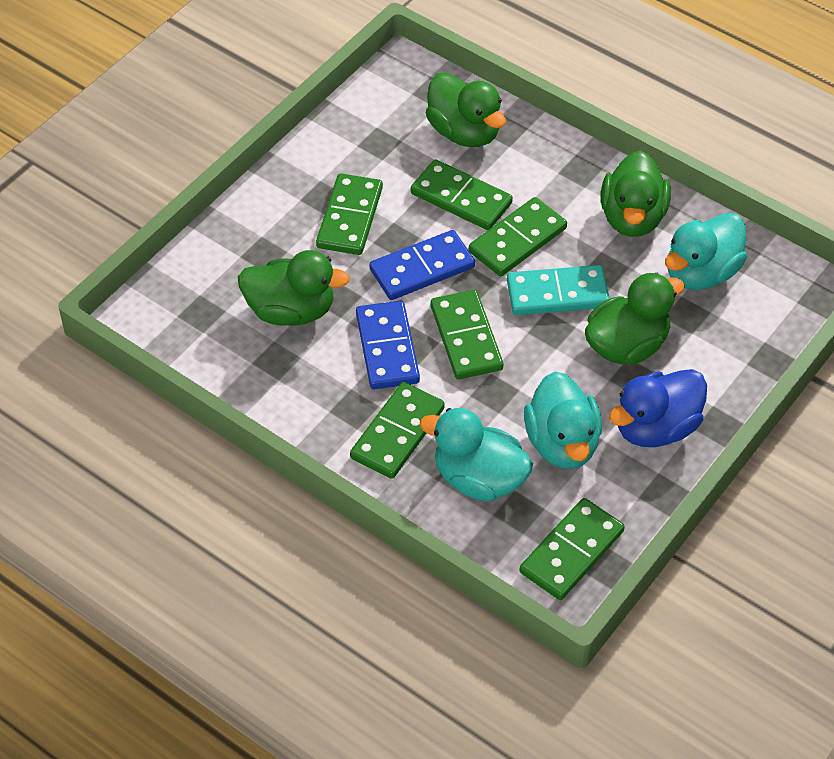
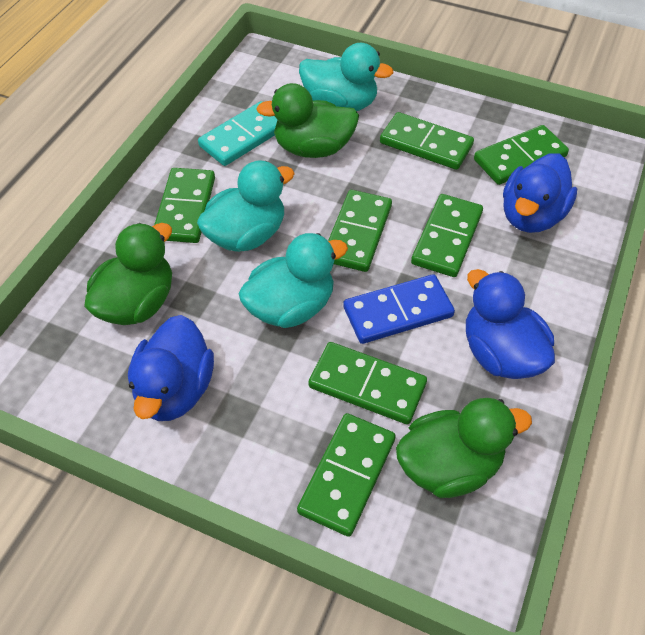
blue domino: 2 -> 1
blue duck: 1 -> 3
green domino: 6 -> 7
green duck: 4 -> 3

